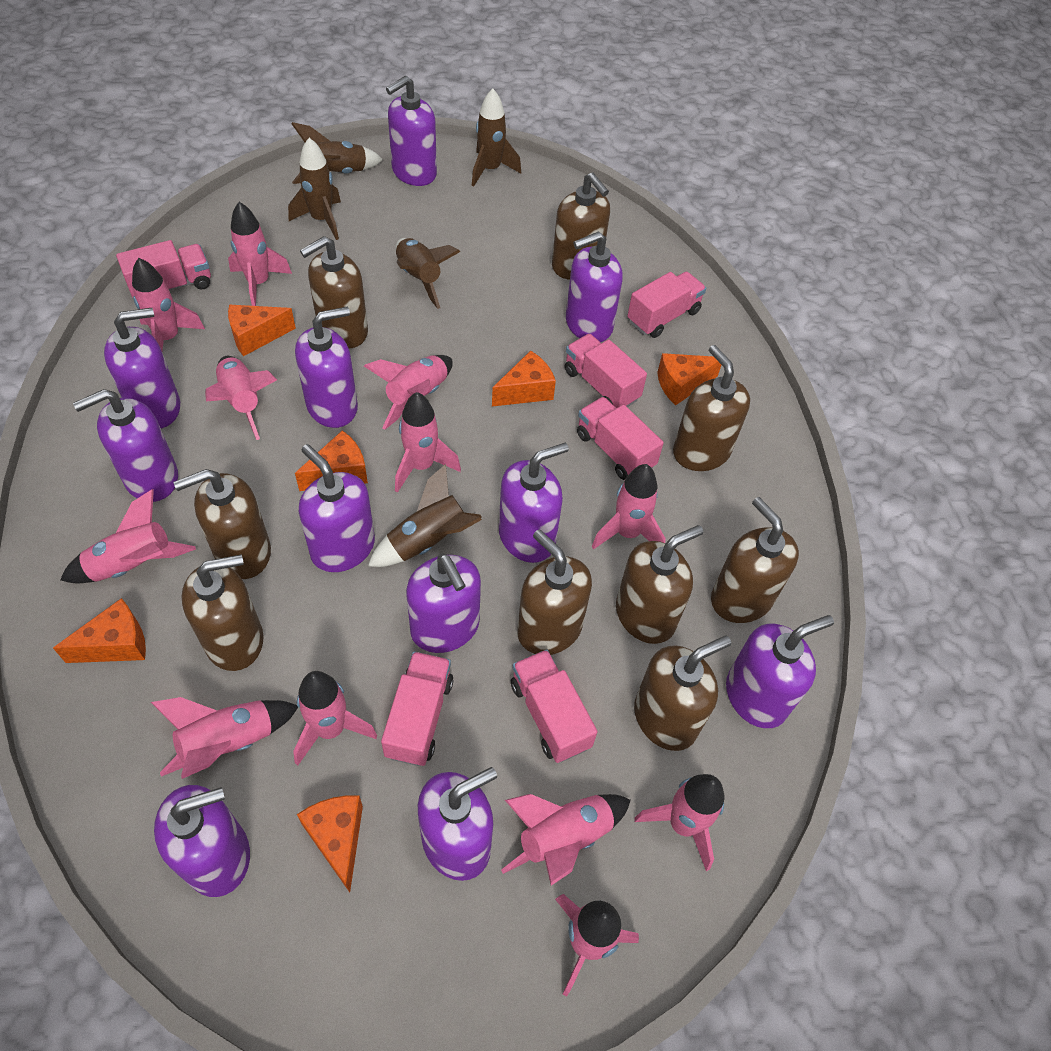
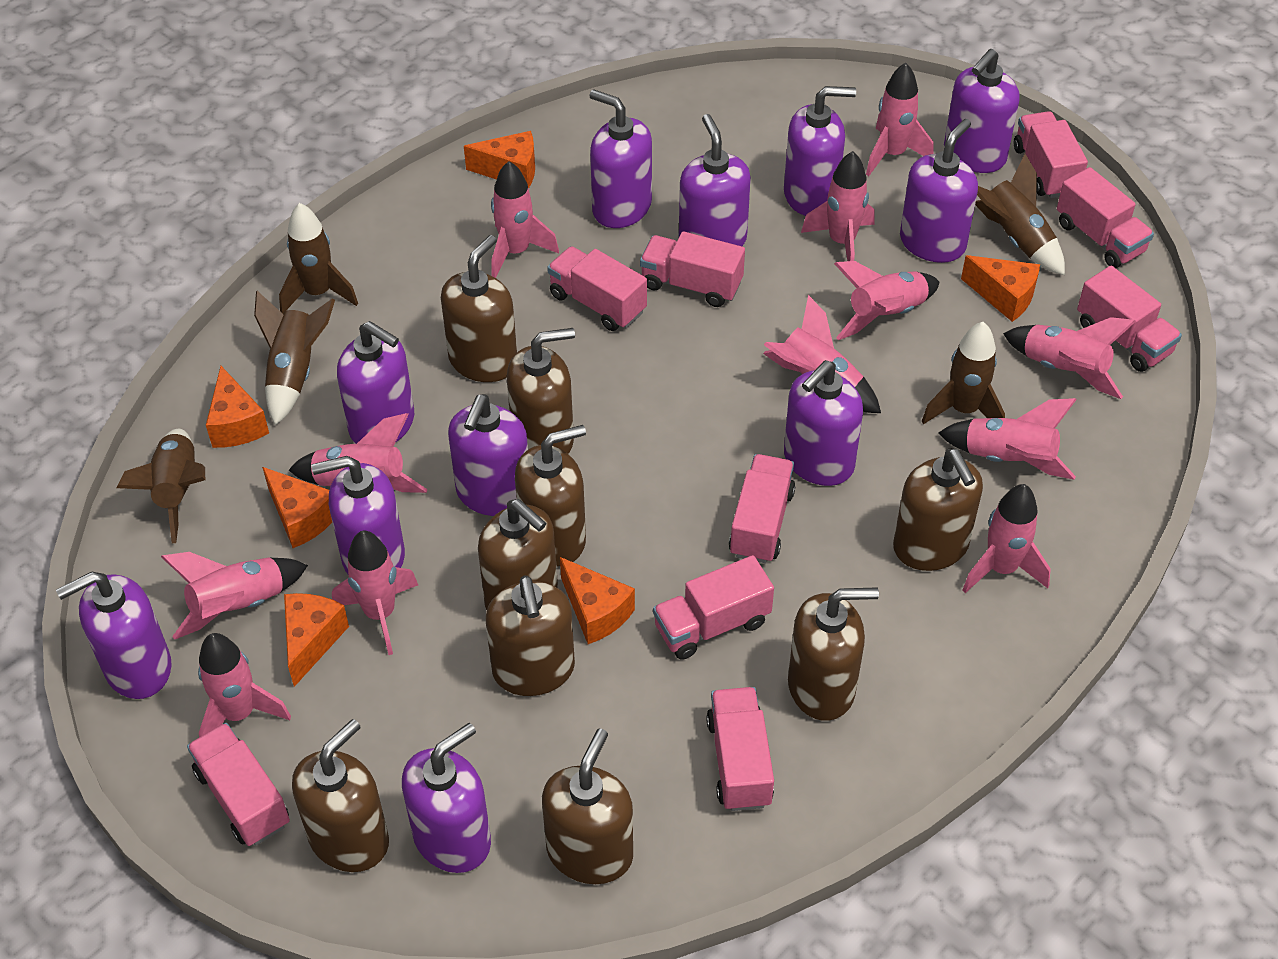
pink truck: 6 -> 9

